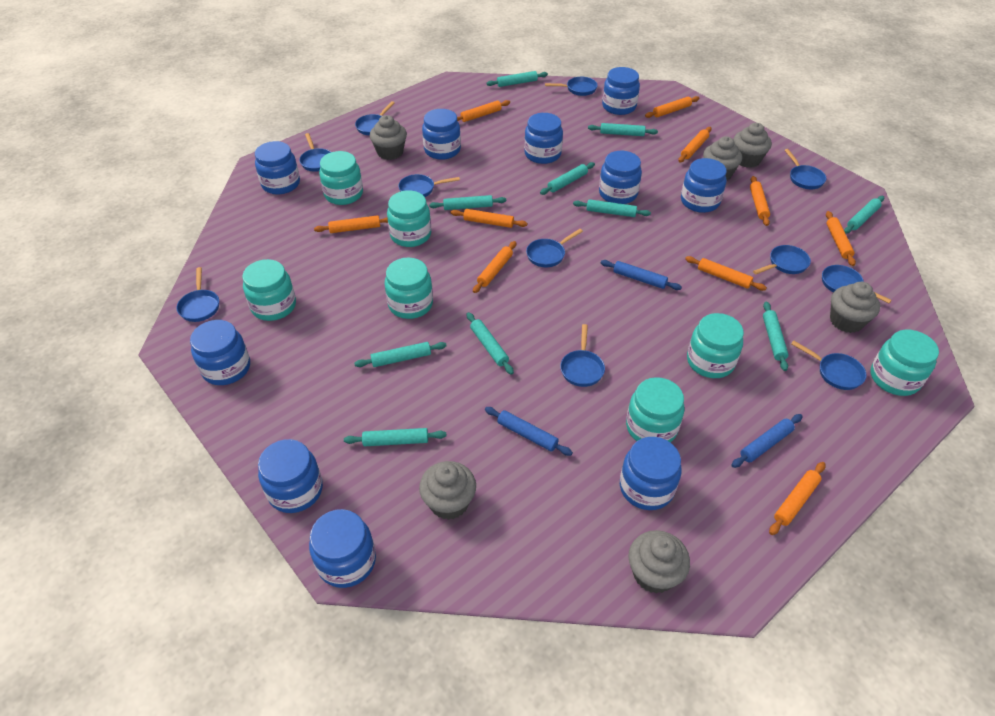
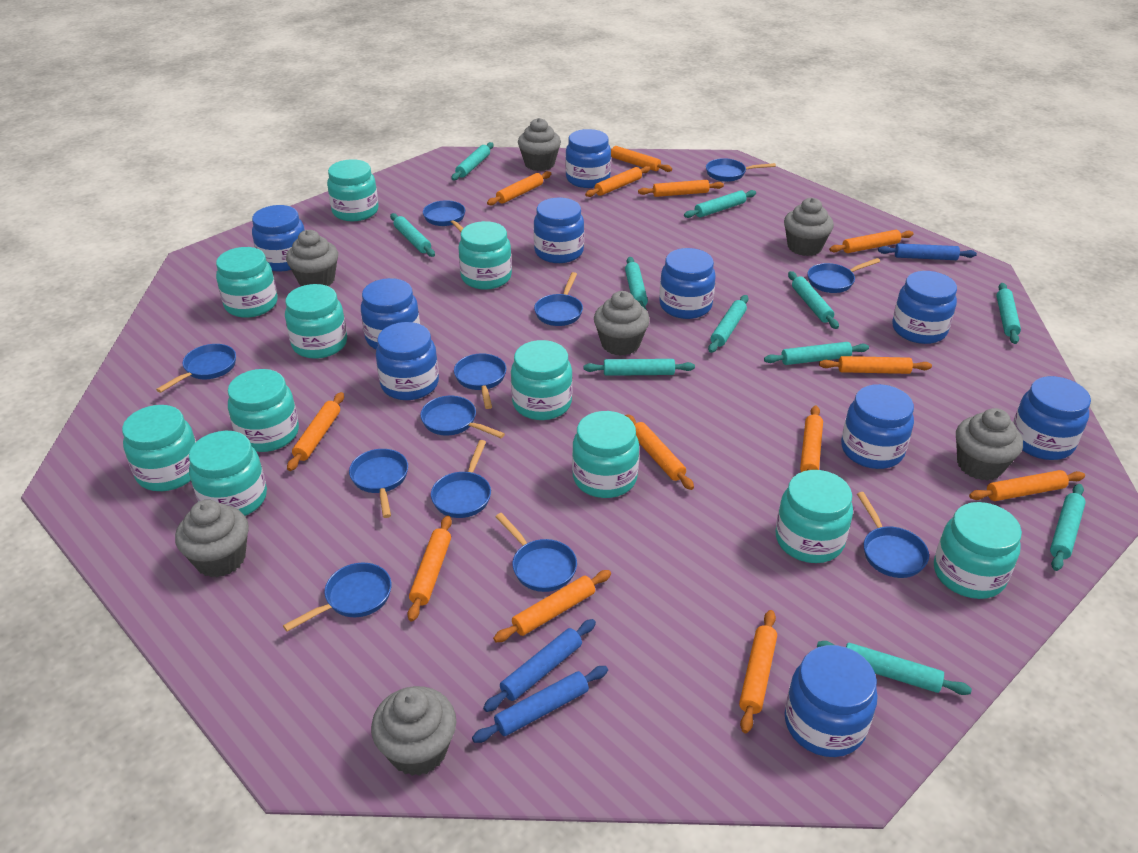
blue pan: 11 -> 12
grey cupcake: 6 -> 7
orange rolling pin: 10 -> 13
turquoise jar: 7 -> 11
turquoise rolling pin: 10 -> 11

